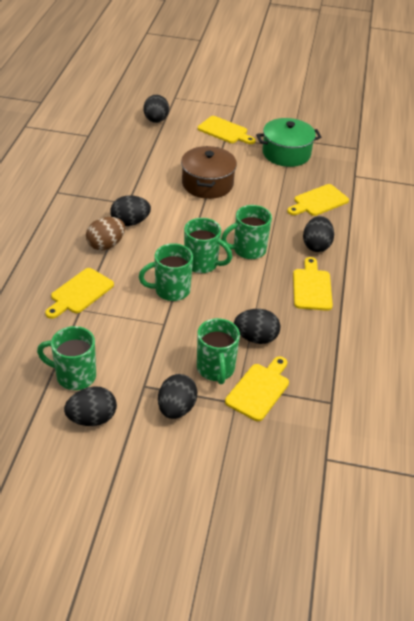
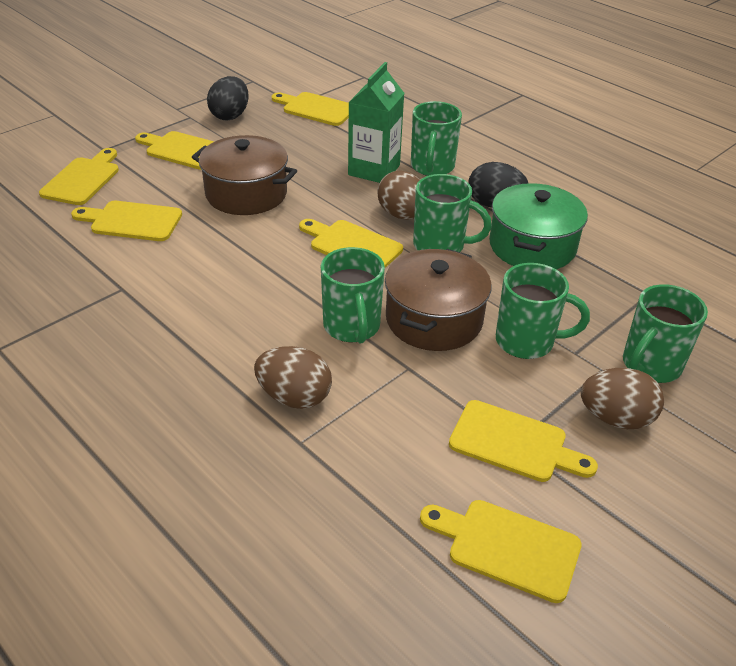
black egg: 6 -> 2
brown egg: 1 -> 3
brown pot: 1 -> 2
green carton: 0 -> 1
yellow cutting board: 5 -> 7

